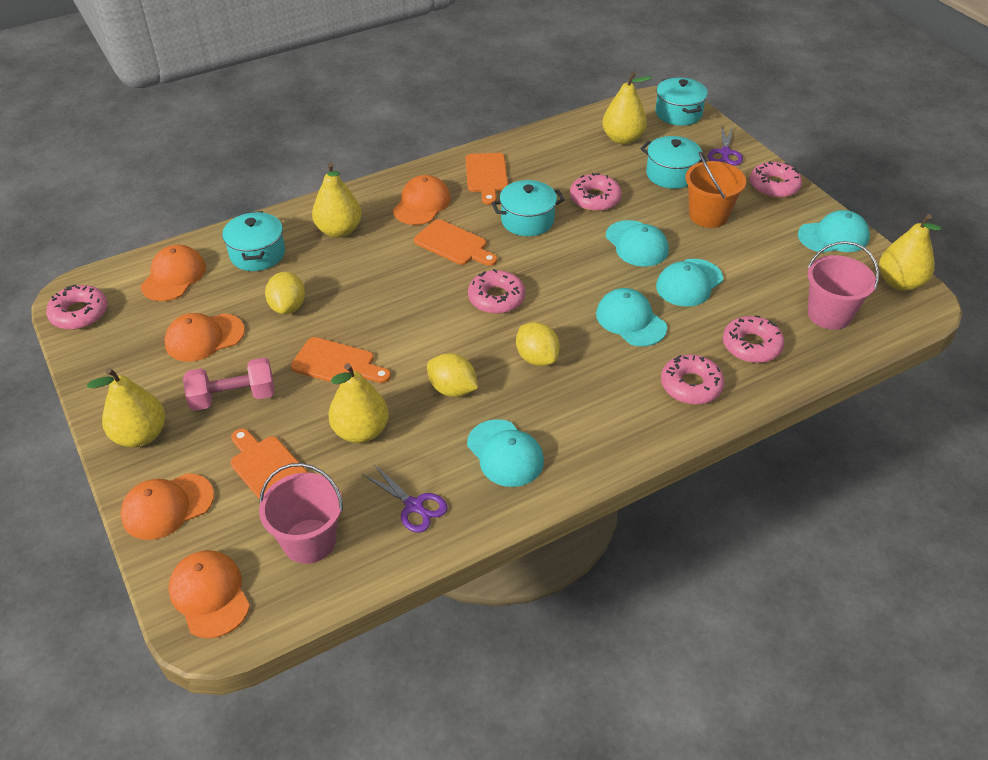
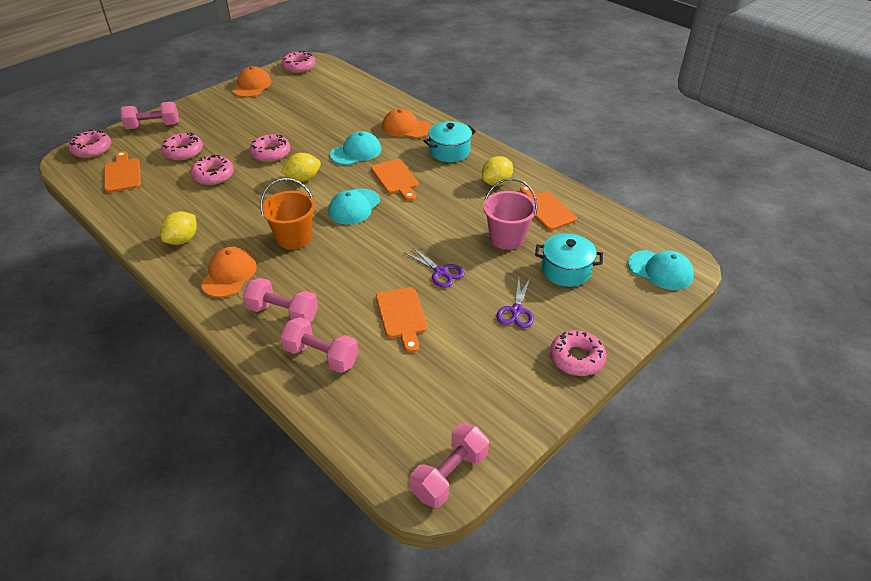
orange cap: 5 -> 3
pink bucket: 2 -> 1
pink dumbbell: 1 -> 4
turquoise cap: 5 -> 3
turquoise pot: 4 -> 2
yellow pear: 5 -> 0

